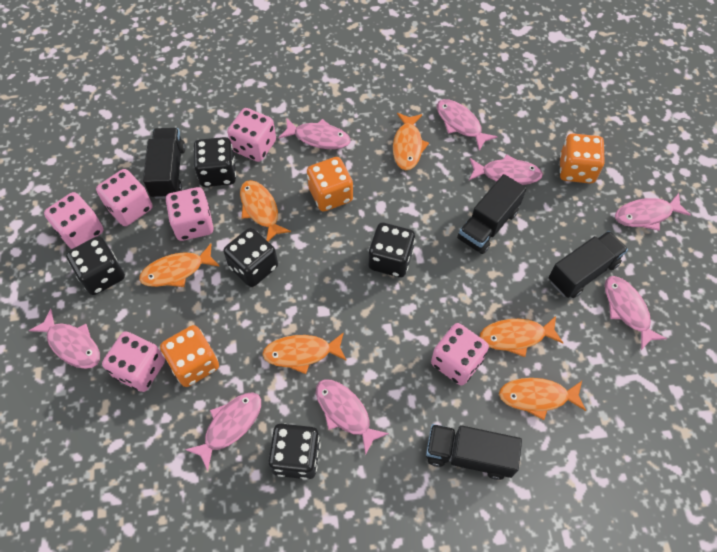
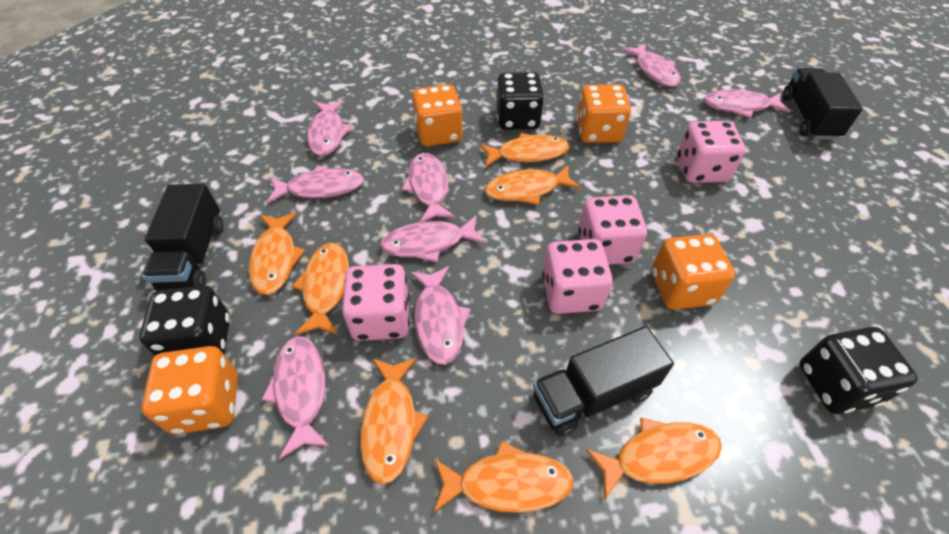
black dice: 5 -> 3
black truck: 4 -> 3
orange dice: 3 -> 4
orange fish: 6 -> 7
pink dice: 6 -> 4

